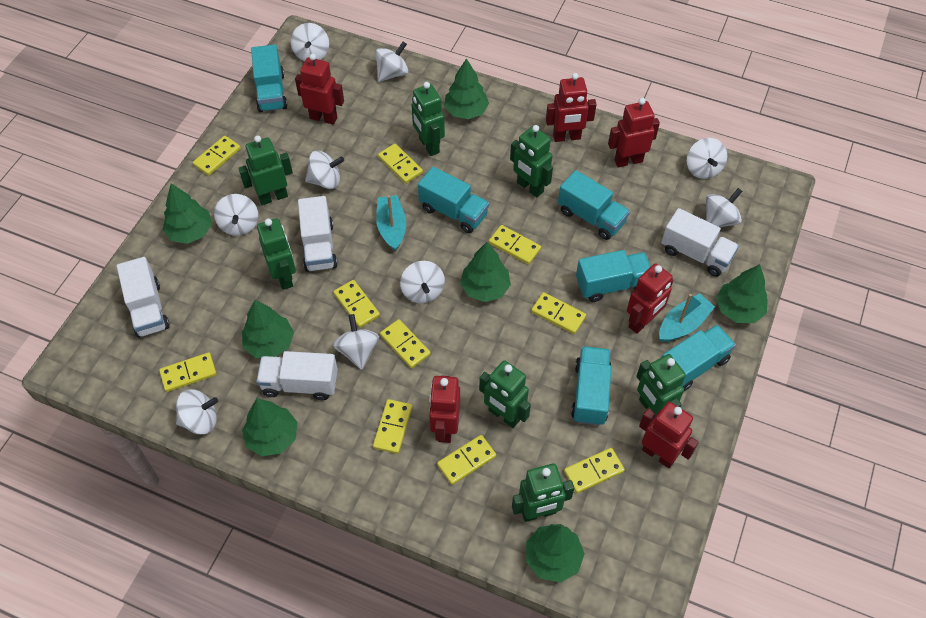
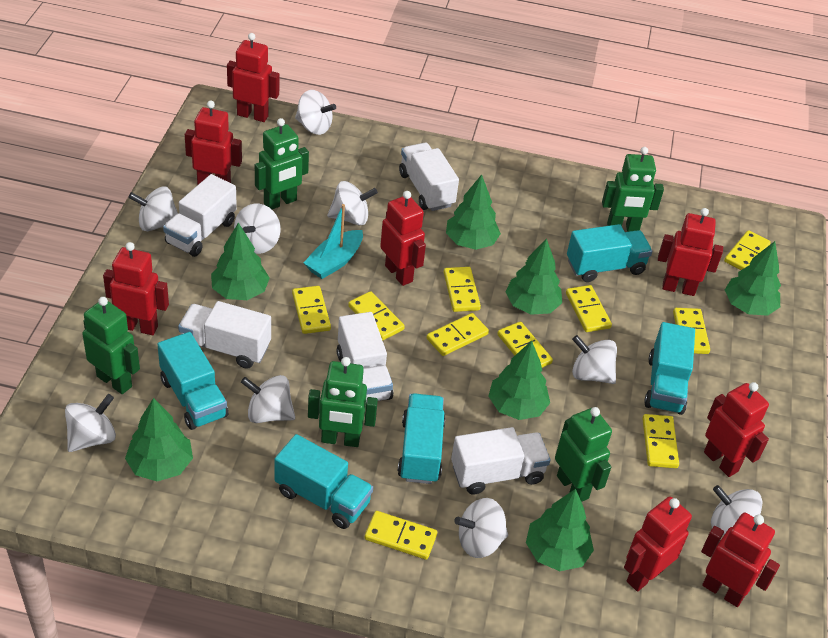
green robot: 7 -> 5
red robot: 6 -> 8
turquoise boat: 2 -> 1
turquoise truck: 6 -> 5
white truck: 4 -> 5

